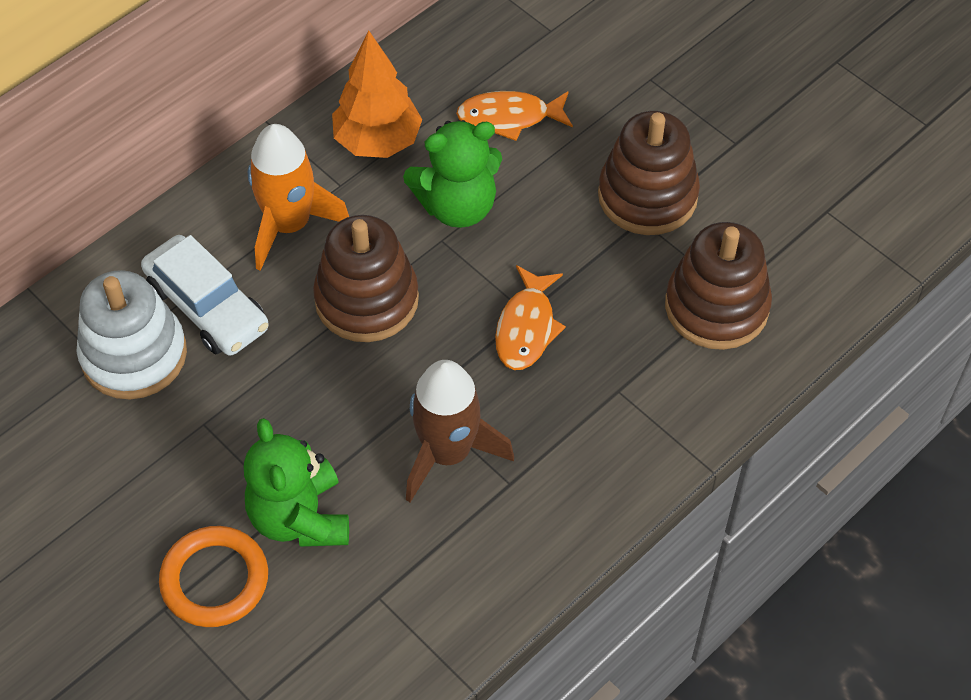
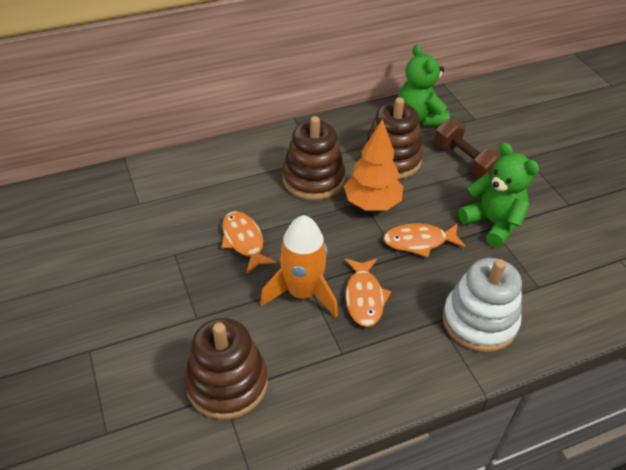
brown dumbbell: 0 -> 1
brown rocket: 1 -> 0
orange fish: 2 -> 3
orange ring: 1 -> 0
white car: 1 -> 0

